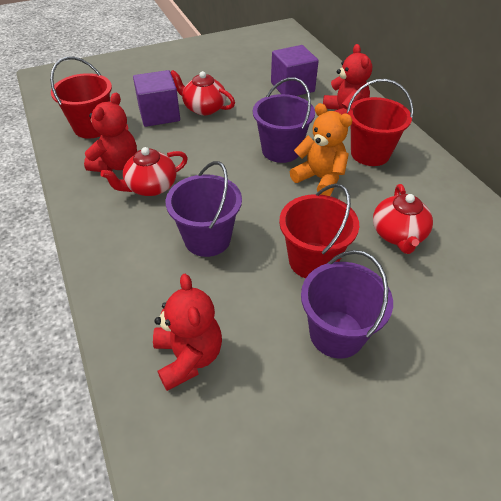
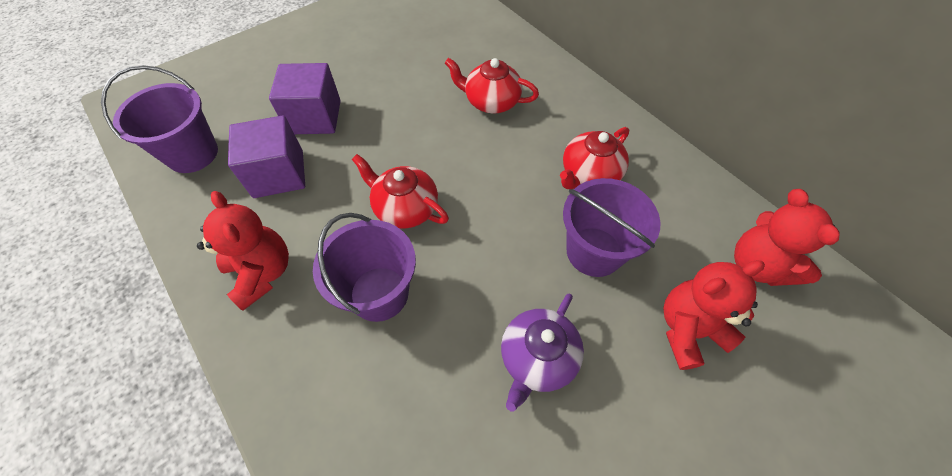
orange teddy bear: 1 -> 0
purple teapot: 0 -> 1
red bucket: 3 -> 0

